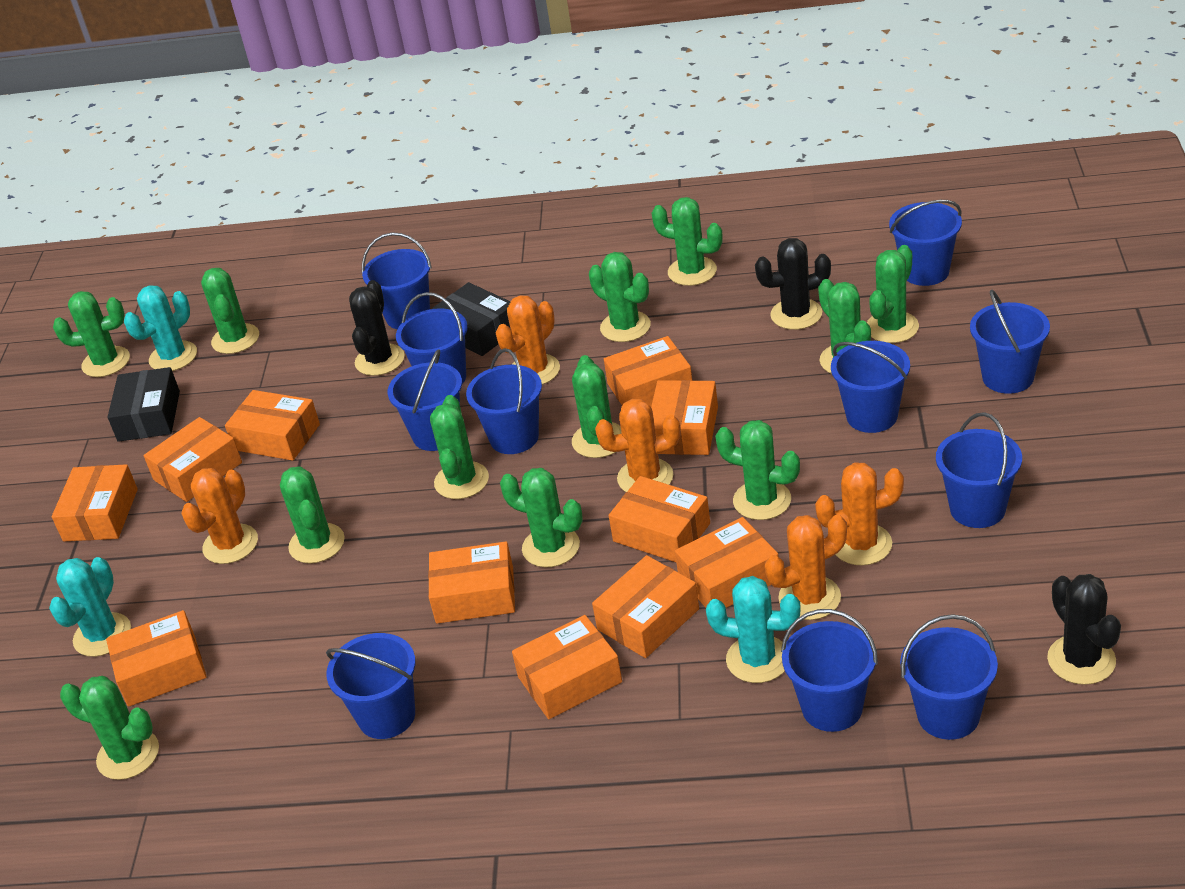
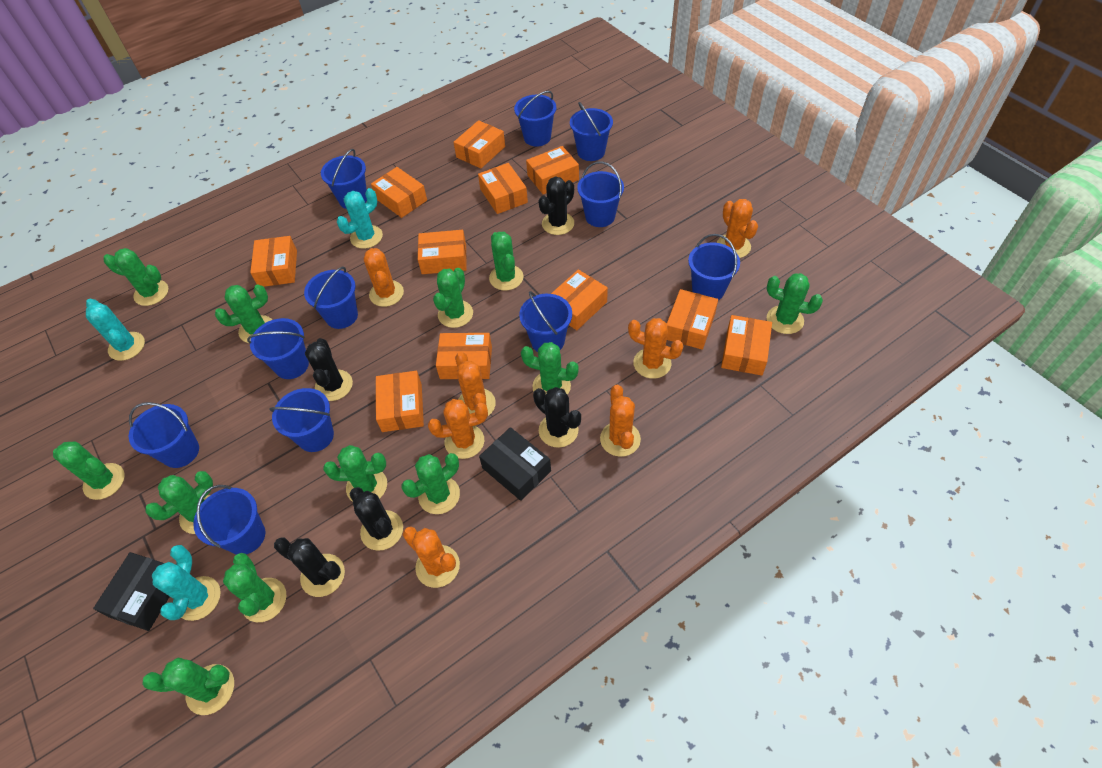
black cactus: 3 -> 5
orange cactus: 5 -> 7

